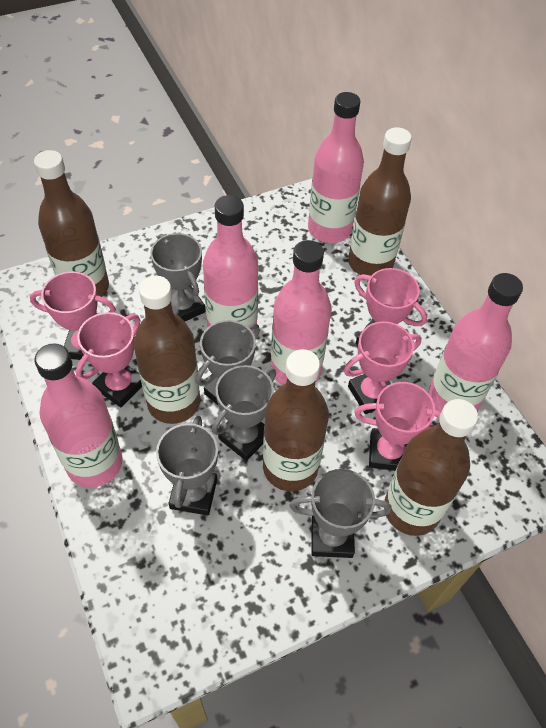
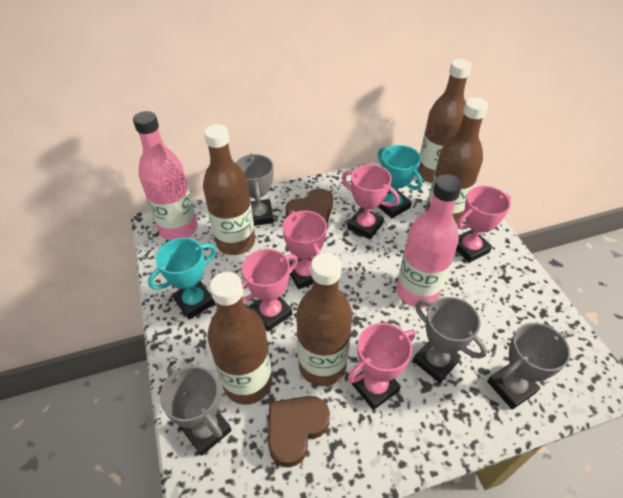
brown heart: 0 -> 2
grey trophy: 5 -> 4
pink bottle: 5 -> 2
turquoise trophy: 0 -> 2

